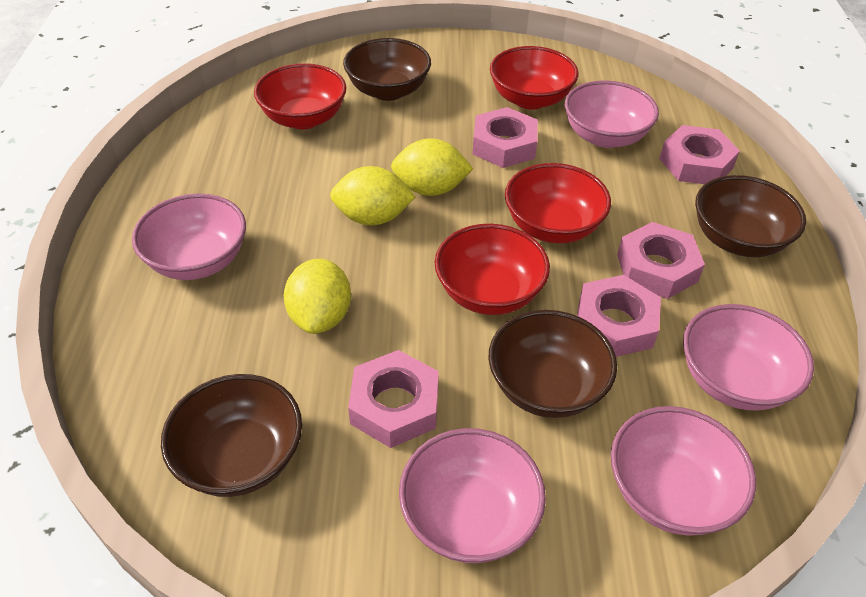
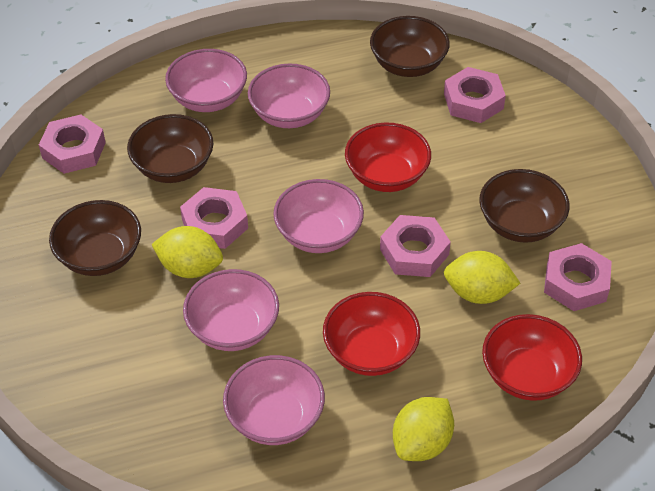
red bowl: 4 -> 3

